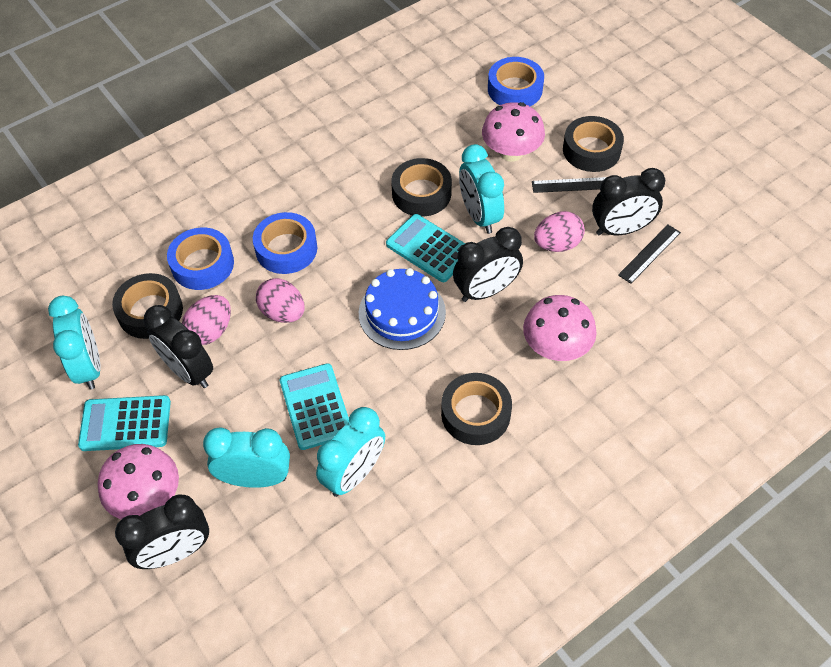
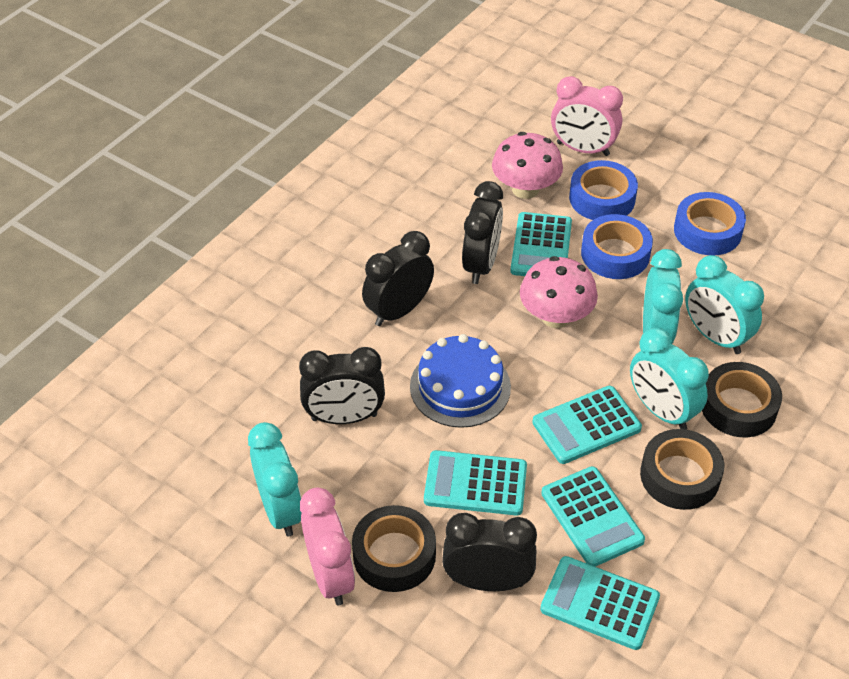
black ruler: 2 -> 0
black tape: 4 -> 3
pink clock: 0 -> 2
pink egg: 3 -> 0
pink mushroom: 3 -> 2
turquoise calculator: 3 -> 5

